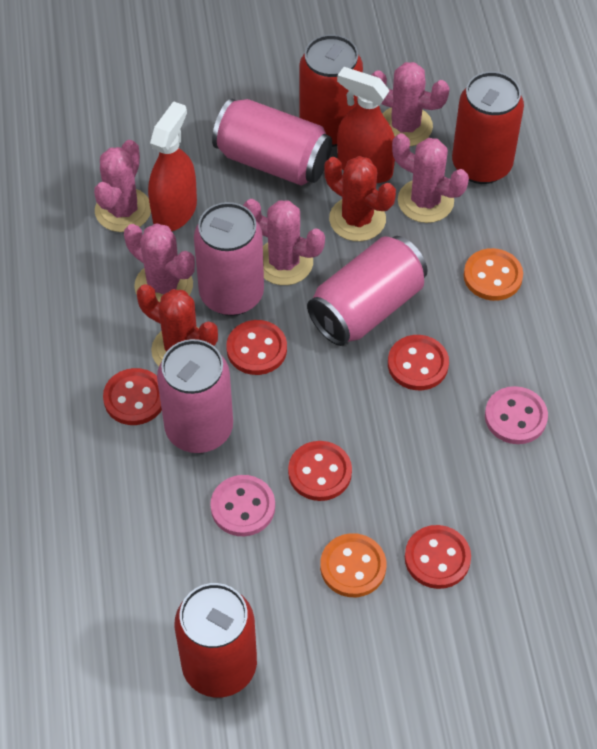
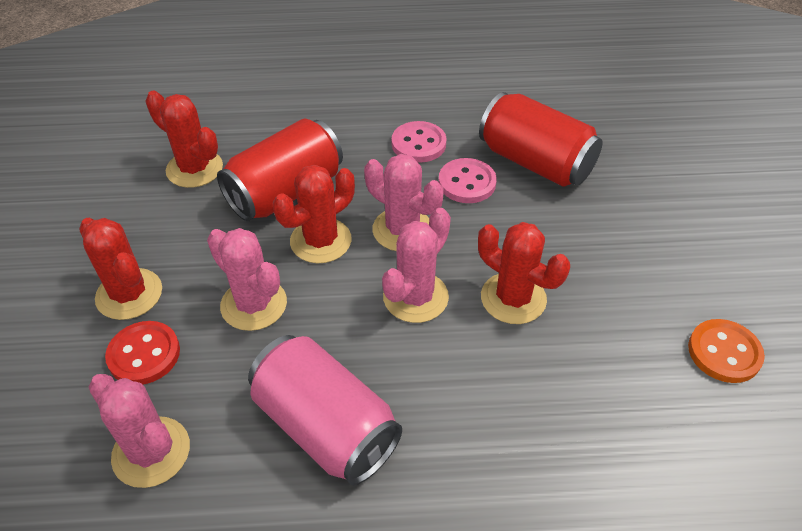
orange button: 2 -> 1
pink cactus: 5 -> 4
pink can: 4 -> 1
red button: 5 -> 1
red cactus: 2 -> 4
red can: 3 -> 2
red spray bottle: 2 -> 0

